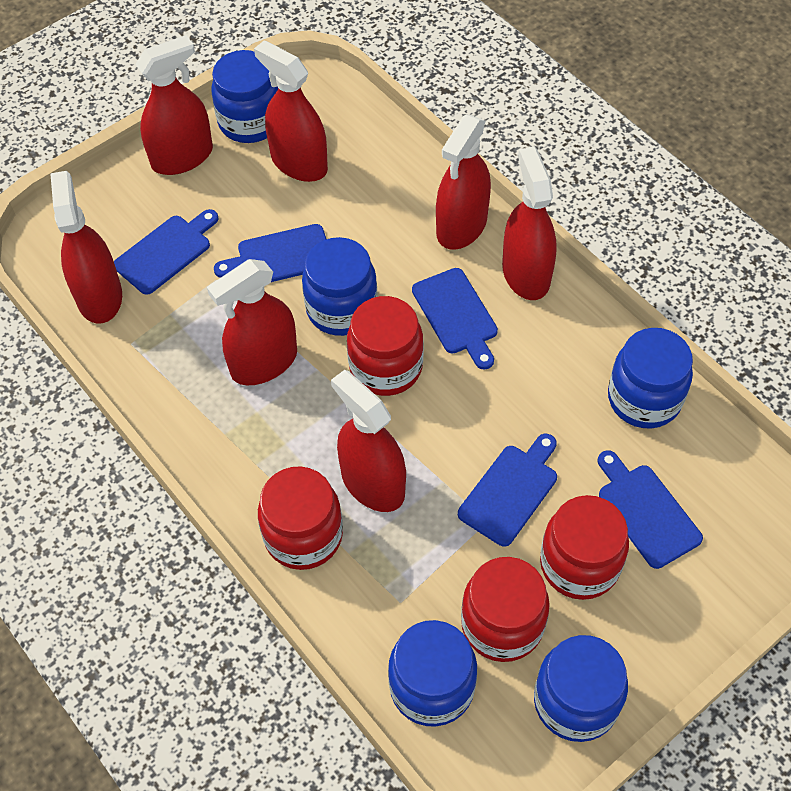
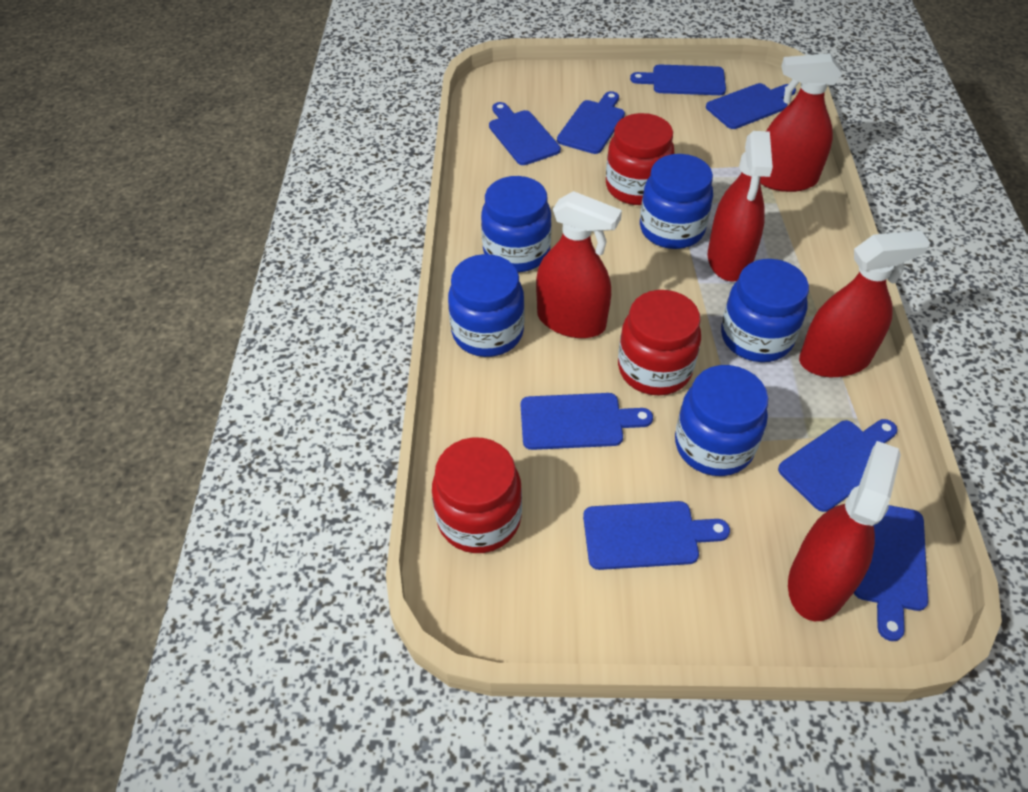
blue cutting board: 5 -> 8
red jar: 4 -> 3
red spray bottle: 7 -> 5

